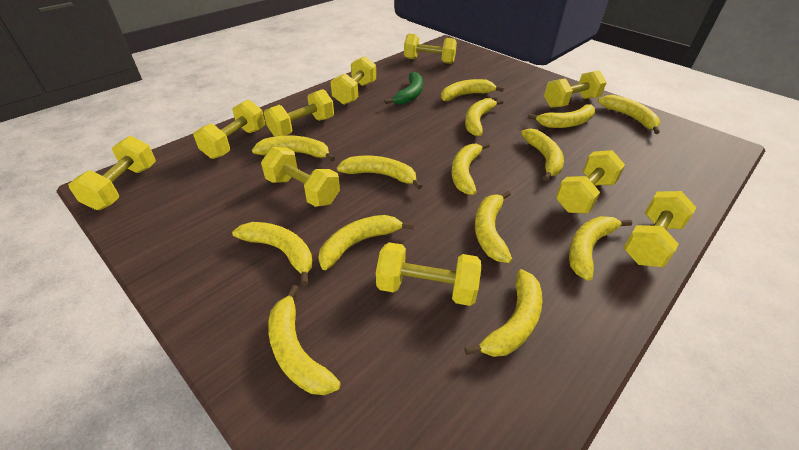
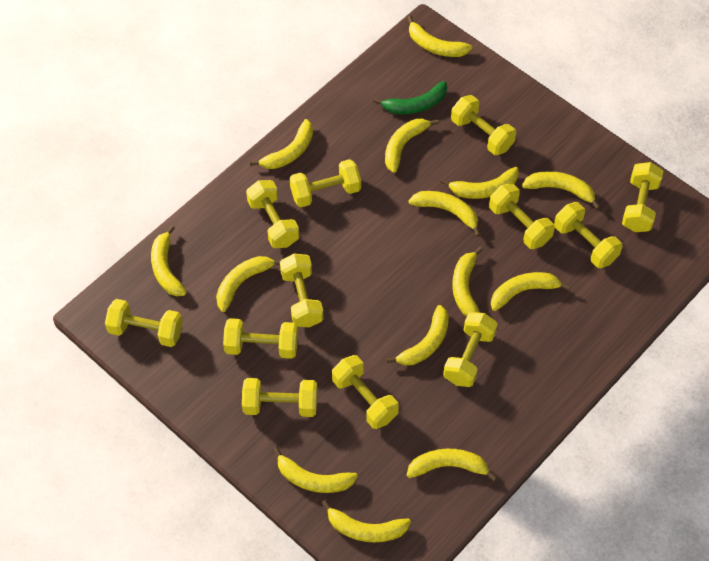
yellow dumbbell: 10 -> 12

